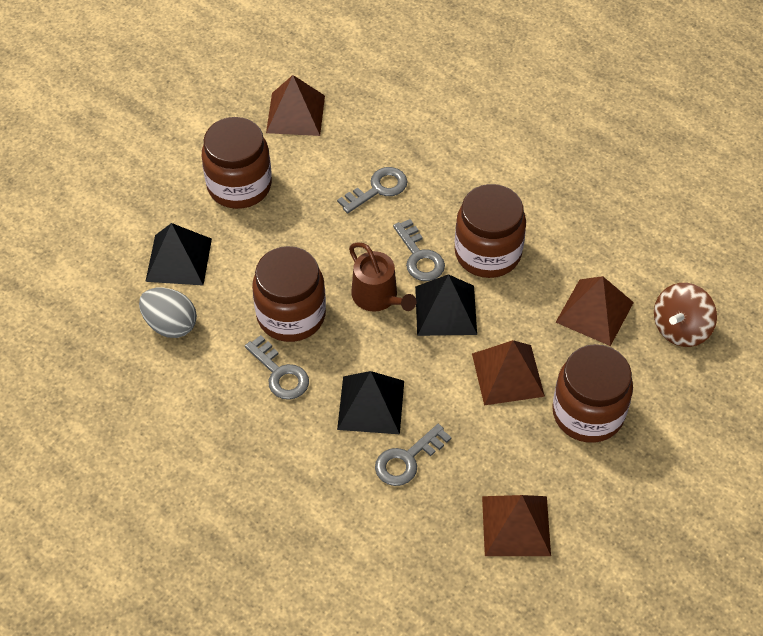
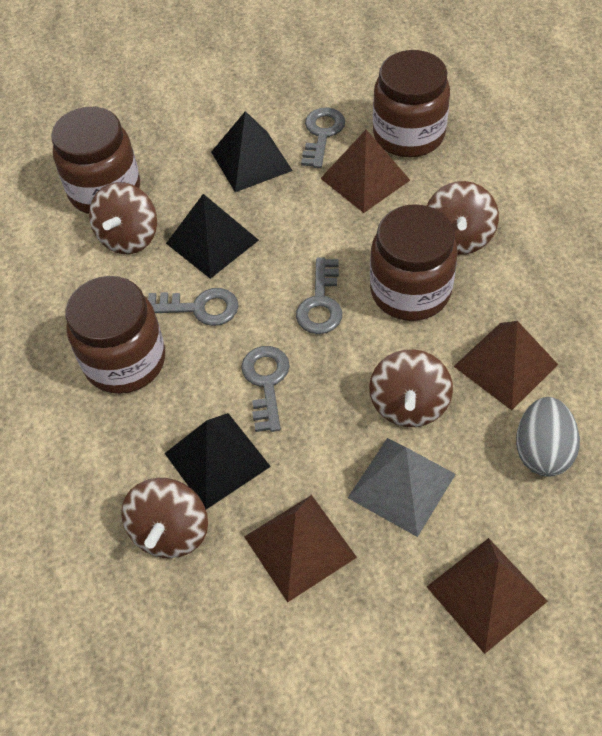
brown spinning top: 1 -> 4
brown watering can: 1 -> 0
grey pyramid: 0 -> 1

